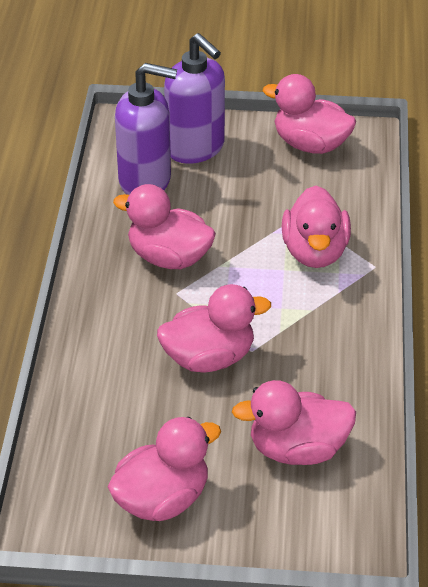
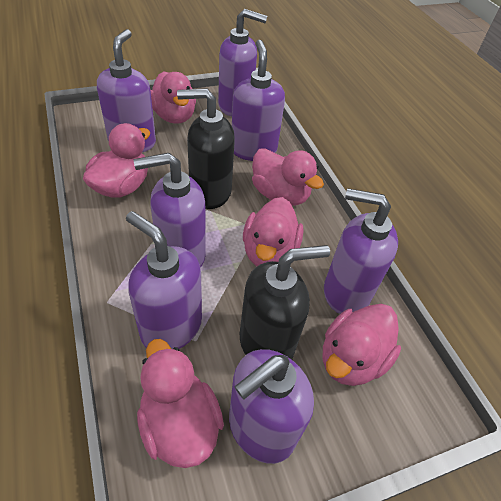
black soap dispenser: 0 -> 2
purple soap dispenser: 2 -> 7

